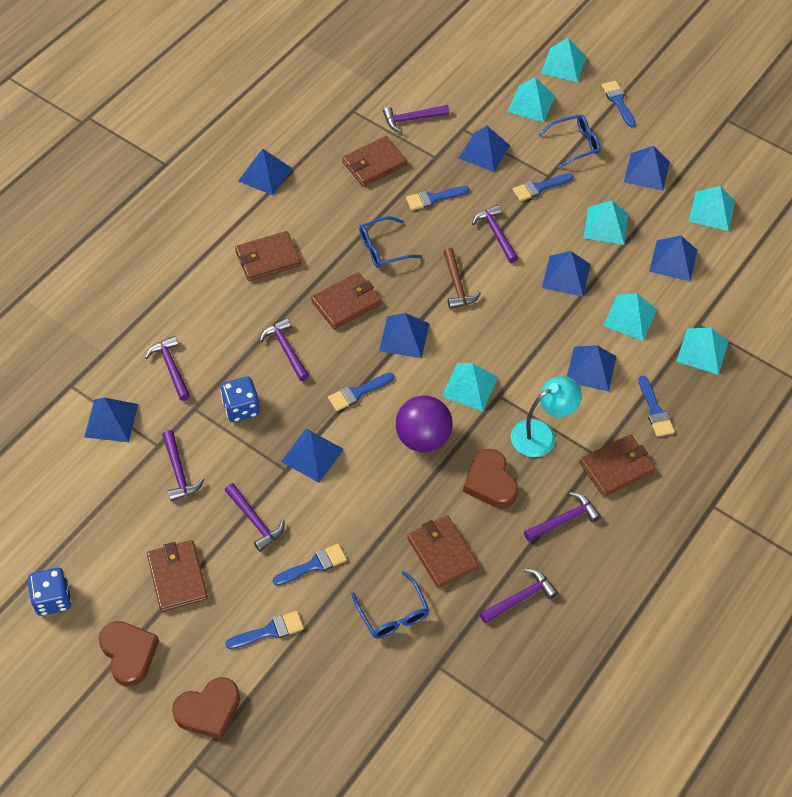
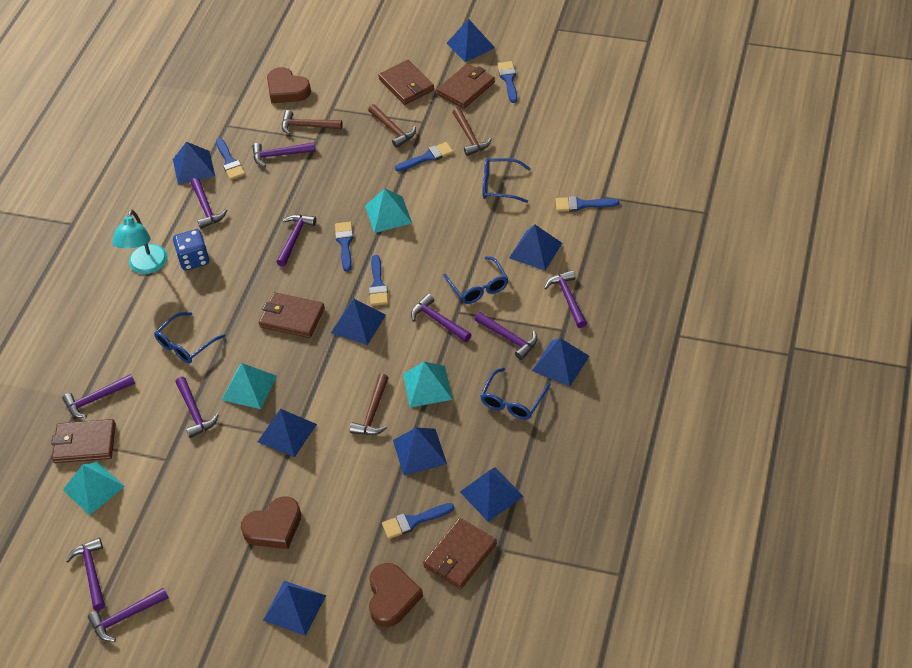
blue dice: 2 -> 1
blue glasses: 3 -> 4
brown hammer: 1 -> 4
brown wallet: 6 -> 5
purple ball: 1 -> 0
purple hammer: 8 -> 10
turquoise pyramid: 7 -> 4

